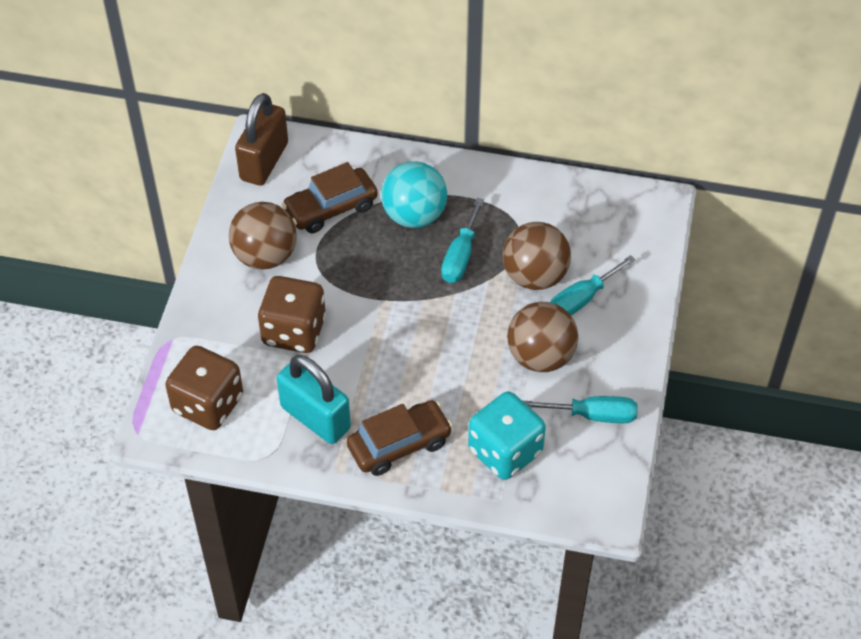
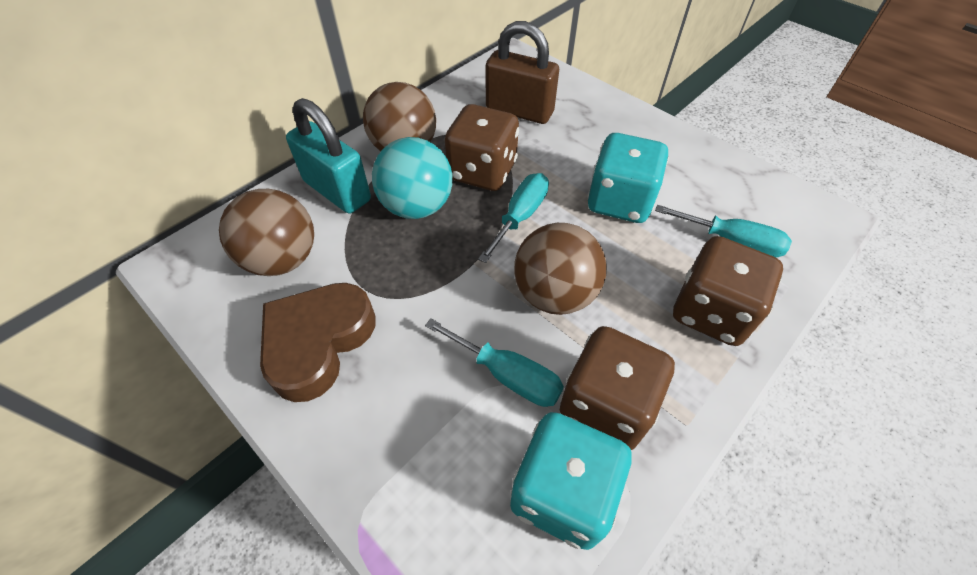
brown car: 2 -> 0
brown dice: 2 -> 3
brown heart: 0 -> 1
turquoise dice: 1 -> 2

